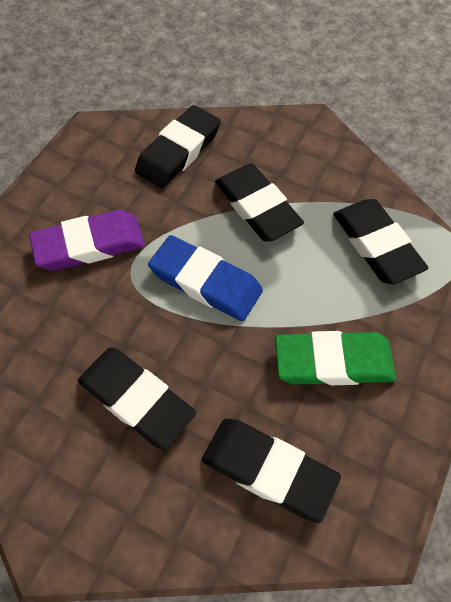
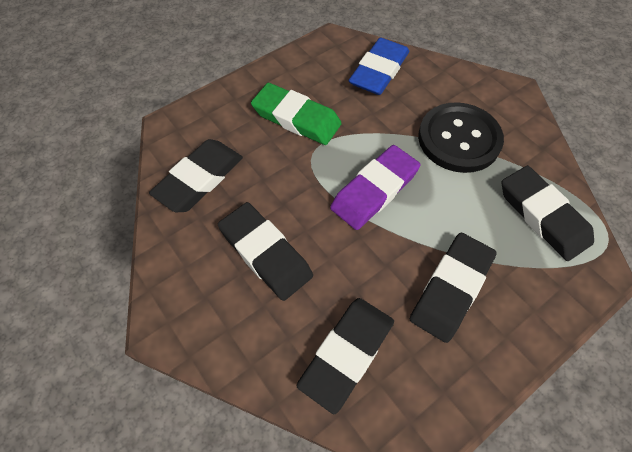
black button: 0 -> 1

